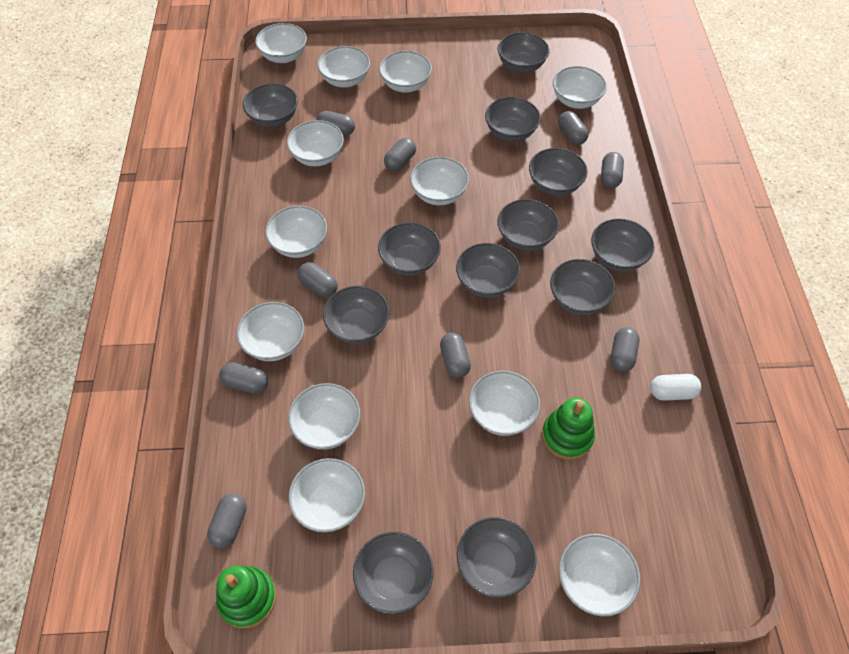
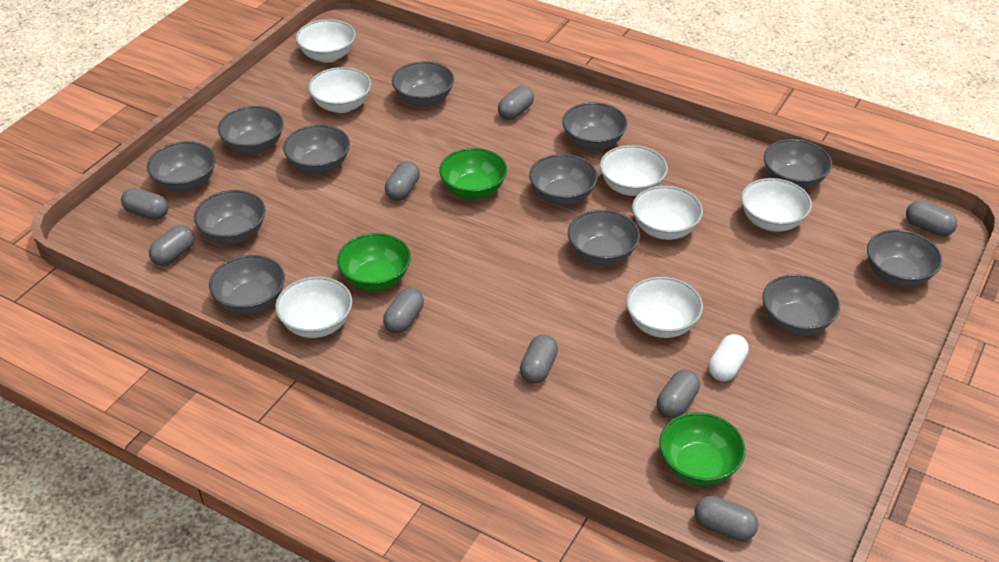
green bowl: 0 -> 3
green stacking toy: 2 -> 0
white bowl: 12 -> 7

